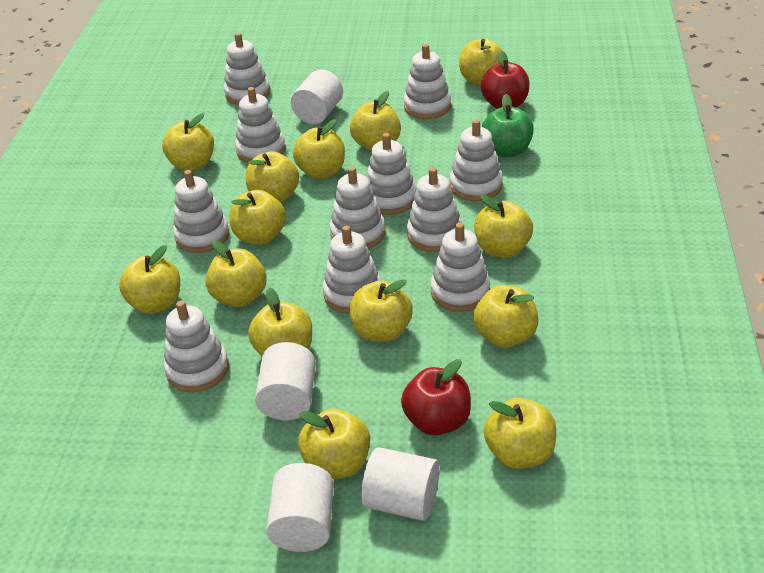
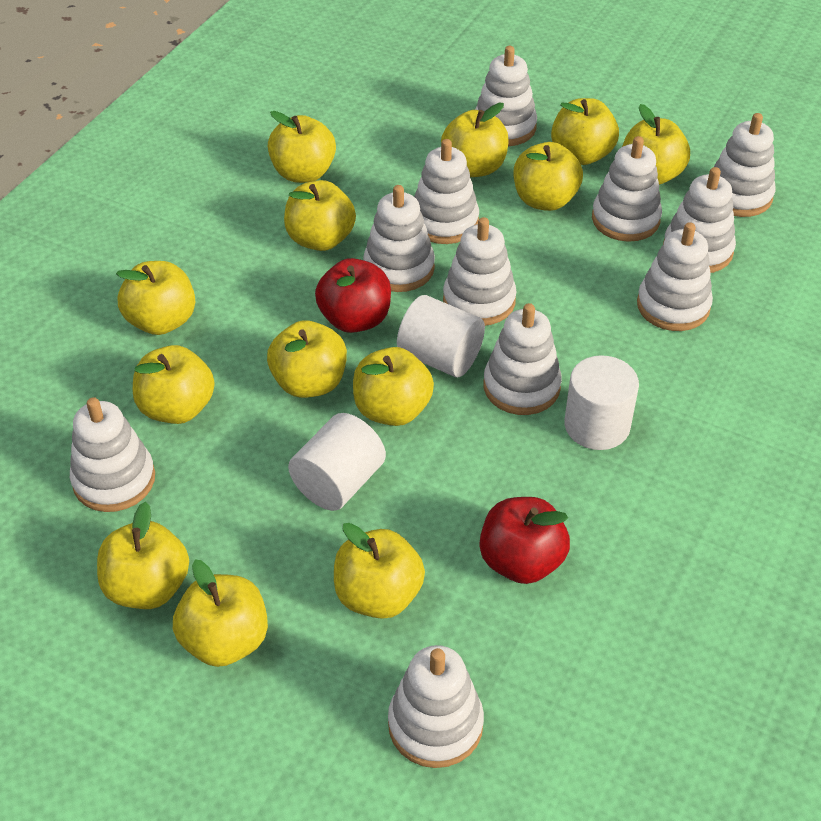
green apple: 1 -> 0
white cylinder: 4 -> 3
yellow apple: 14 -> 13

